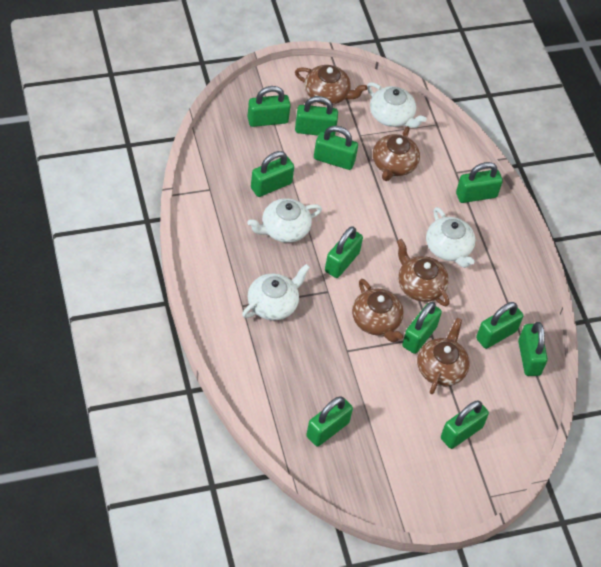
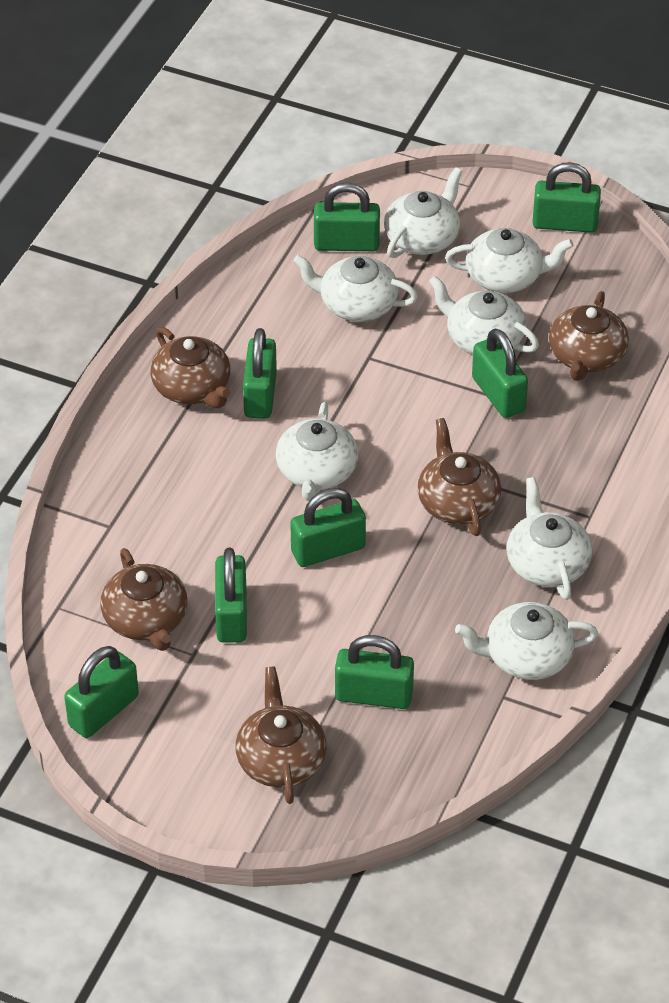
green padlock: 11 -> 8
white teapot: 4 -> 7

